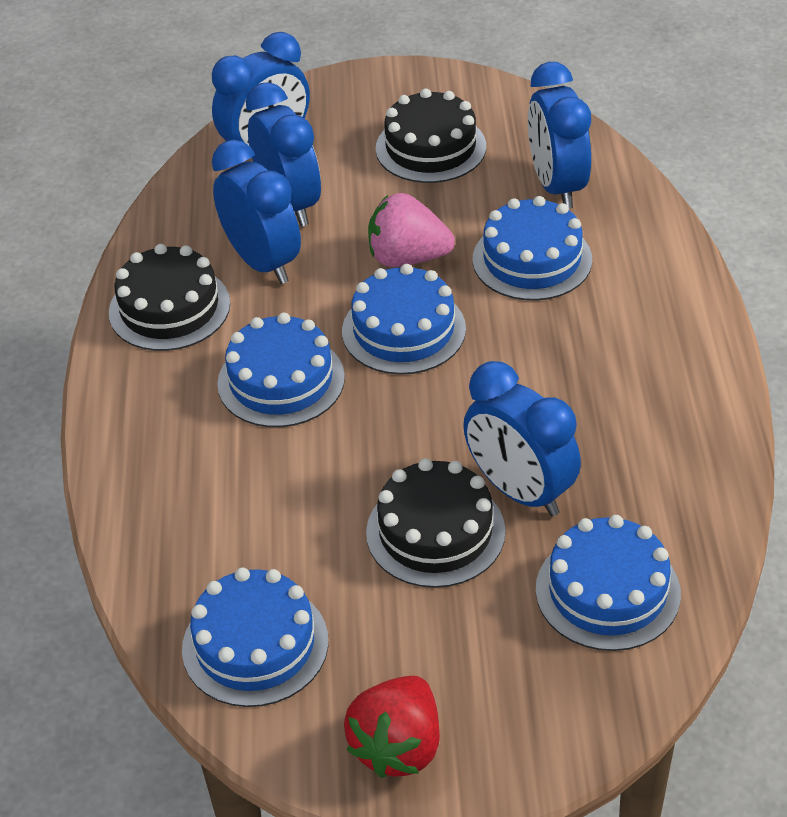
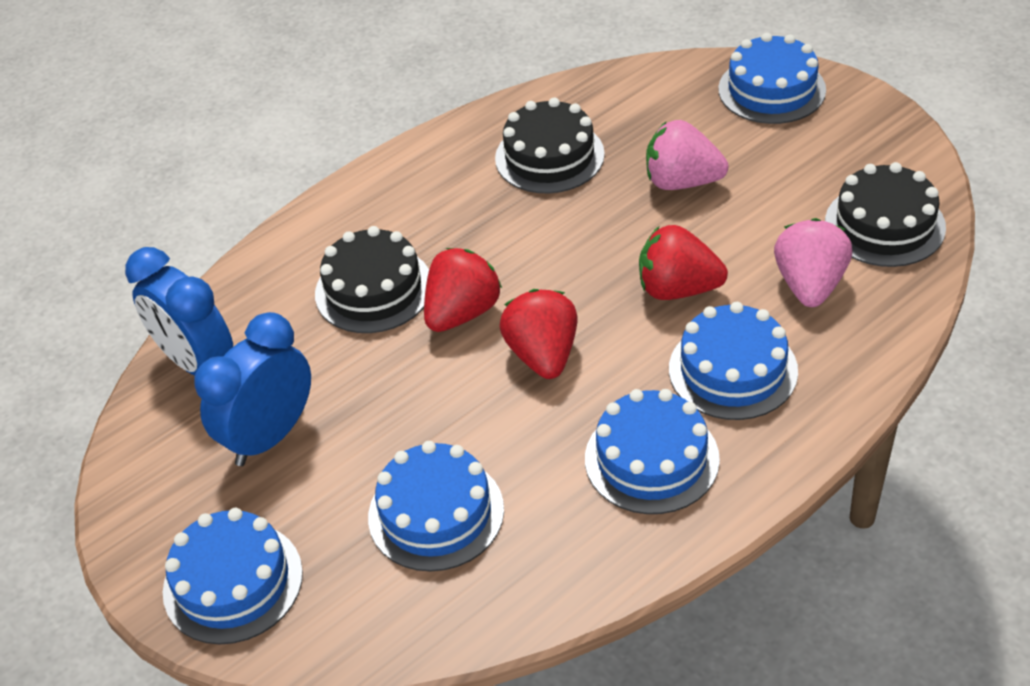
blue clock: 5 -> 2
pink strawberry: 1 -> 2
red strawberry: 1 -> 3

